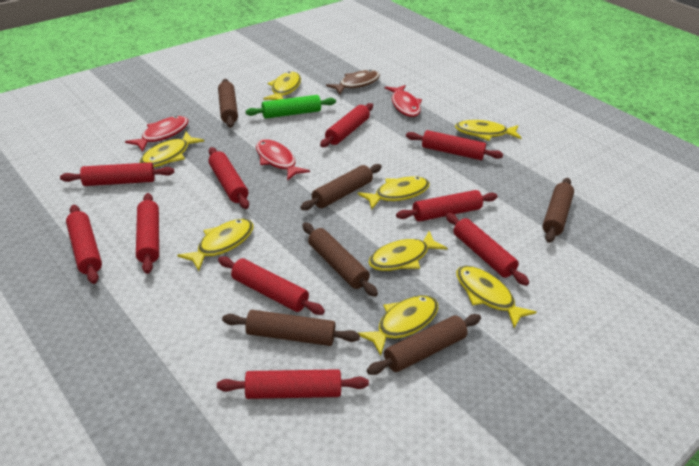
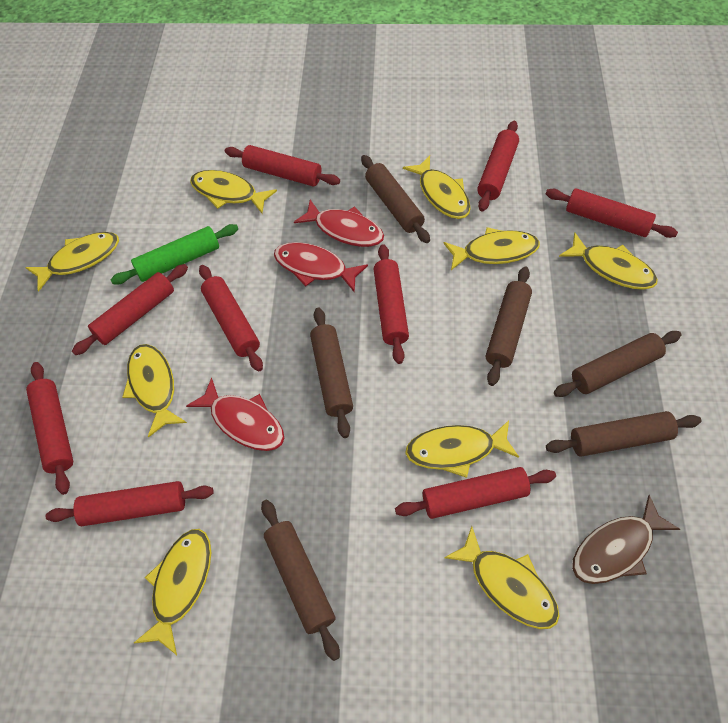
red rolling pin: 10 -> 9
yellow fish: 8 -> 9

